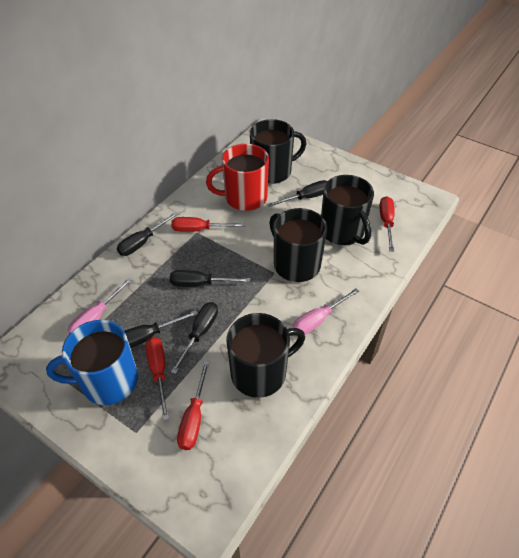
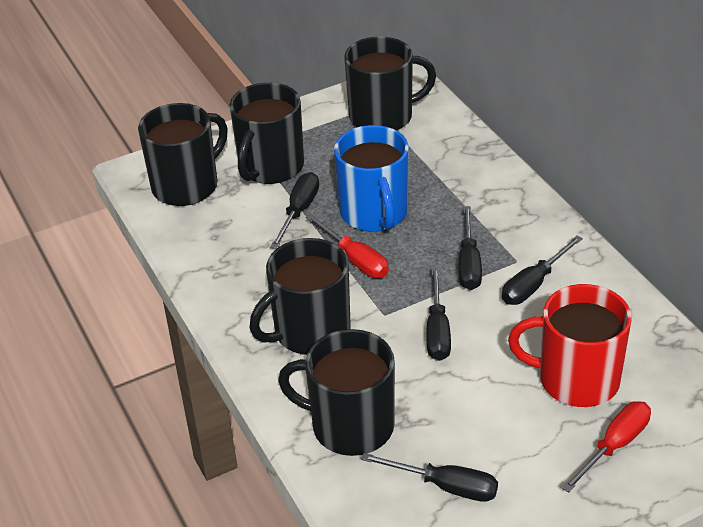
black mug: 4 -> 5
pink screwdriver: 2 -> 0
red screwdriver: 4 -> 2

